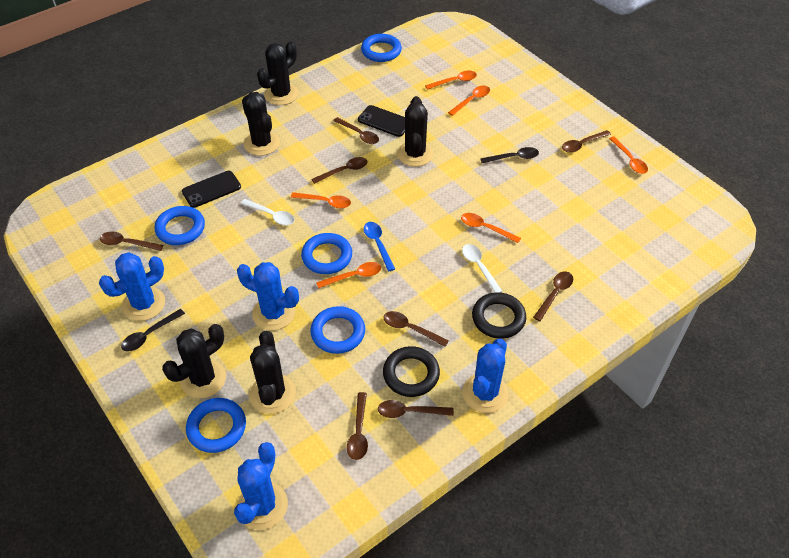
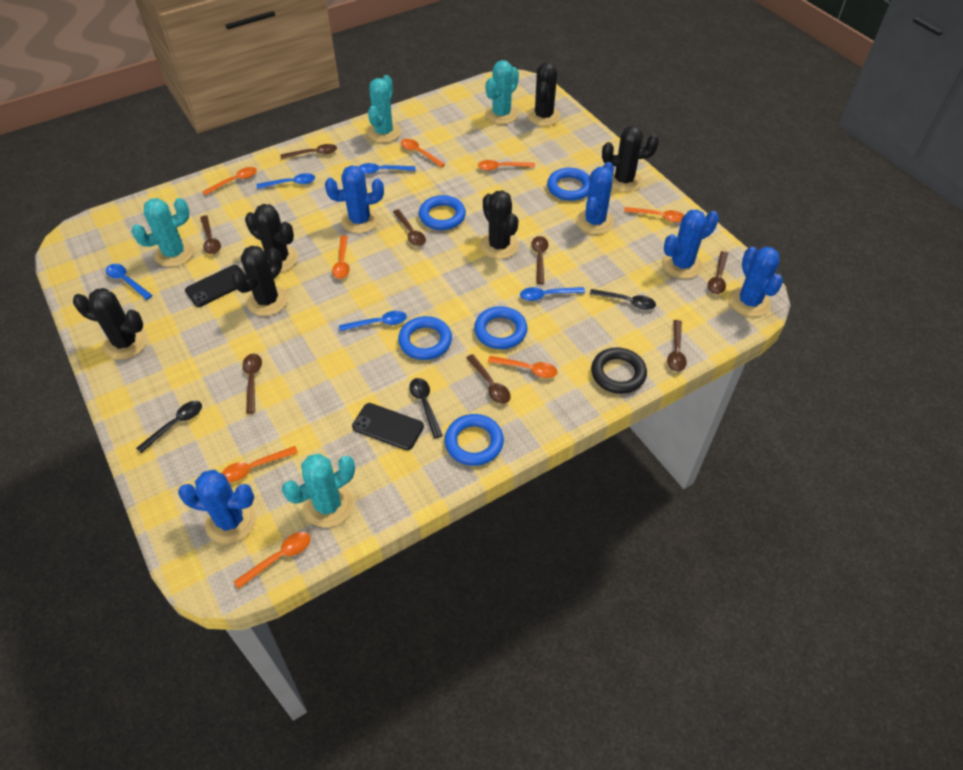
black cactus: 5 -> 6
black ring: 2 -> 1
black spoon: 2 -> 3
blue cactus: 4 -> 5
blue spoon: 1 -> 5
orange spoon: 6 -> 8
turquoise cactus: 0 -> 4
white spoon: 2 -> 0

